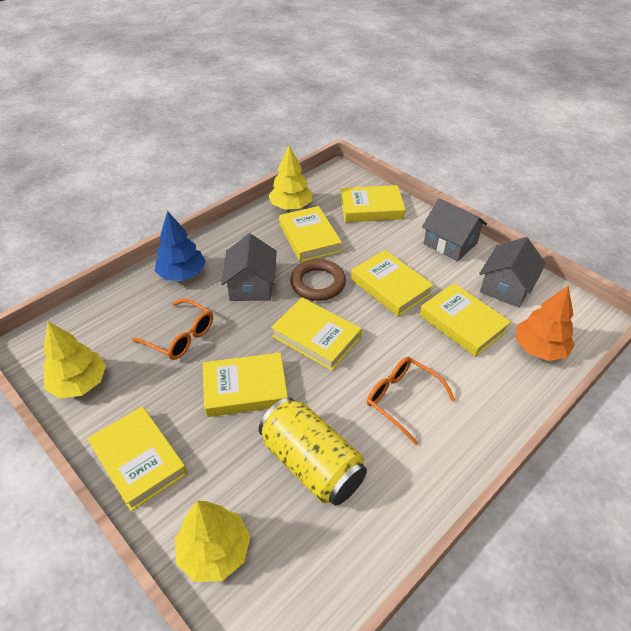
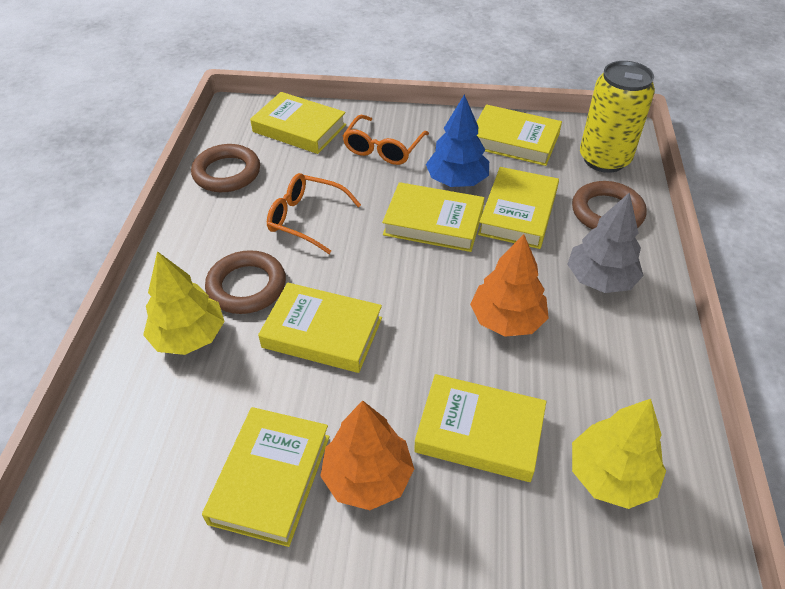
brown ring: 1 -> 3
grey house: 3 -> 0
grey tree: 0 -> 1
orange tree: 1 -> 2
yellow tree: 3 -> 2

